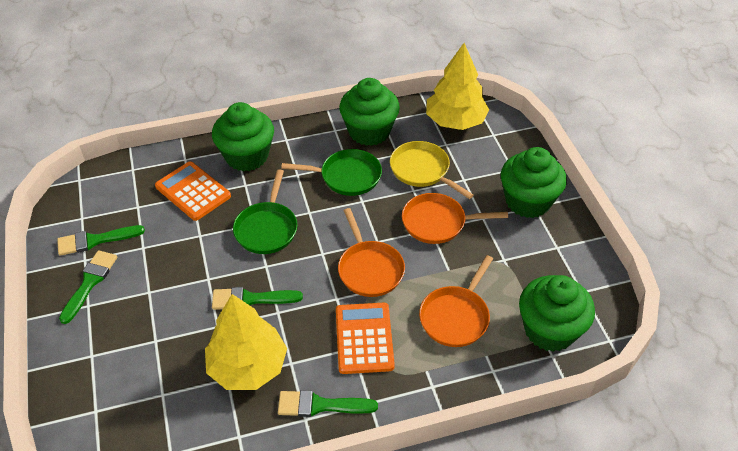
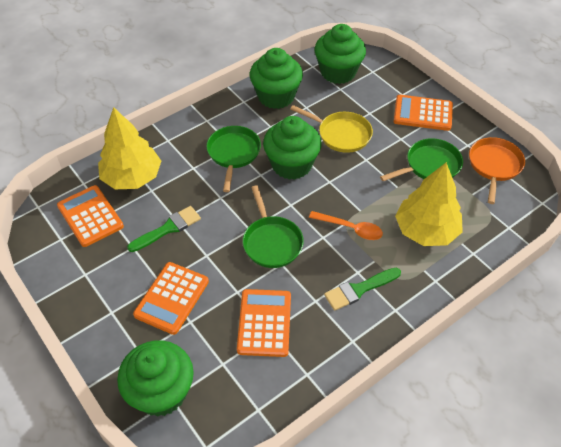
green brush: 4 -> 2
green pan: 2 -> 3
orange calculator: 2 -> 4
orange pan: 3 -> 1
orange spoon: 0 -> 1

